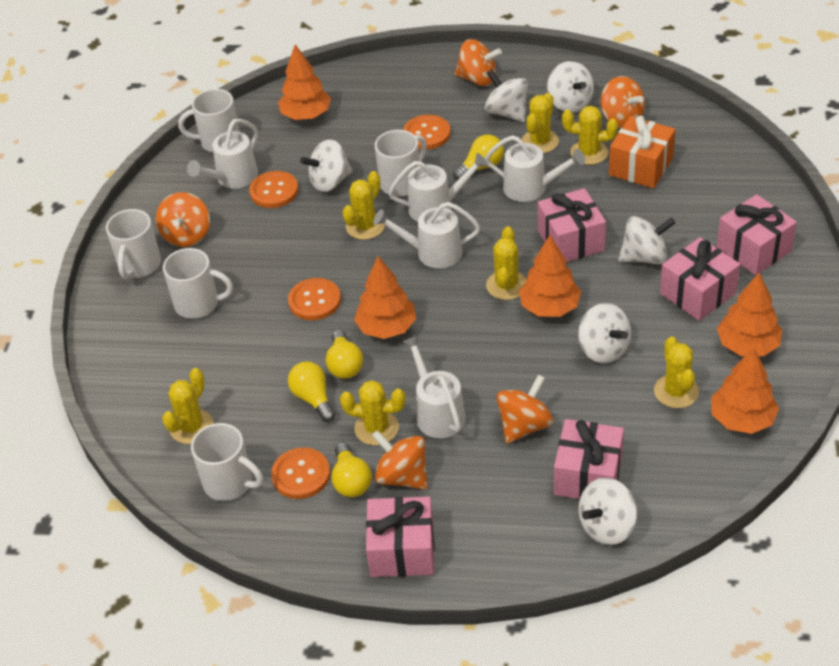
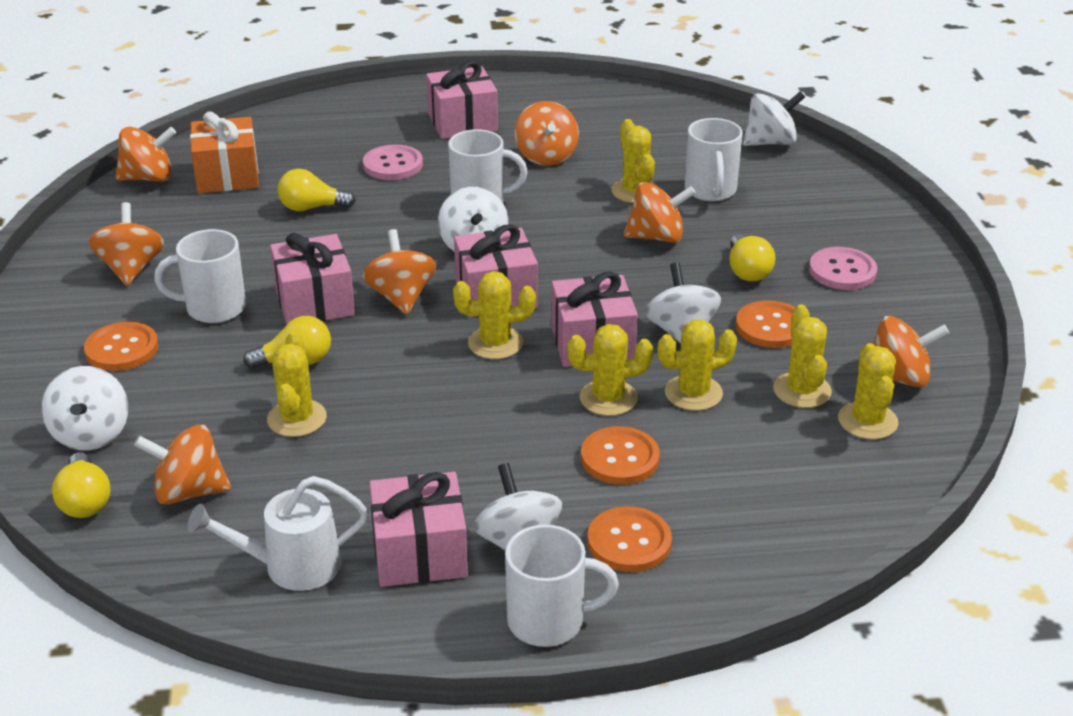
orange spinning top: 5 -> 7
orange tree: 5 -> 0
pink button: 0 -> 2
white mug: 5 -> 4
white spinning top: 6 -> 5
white watering can: 5 -> 1

